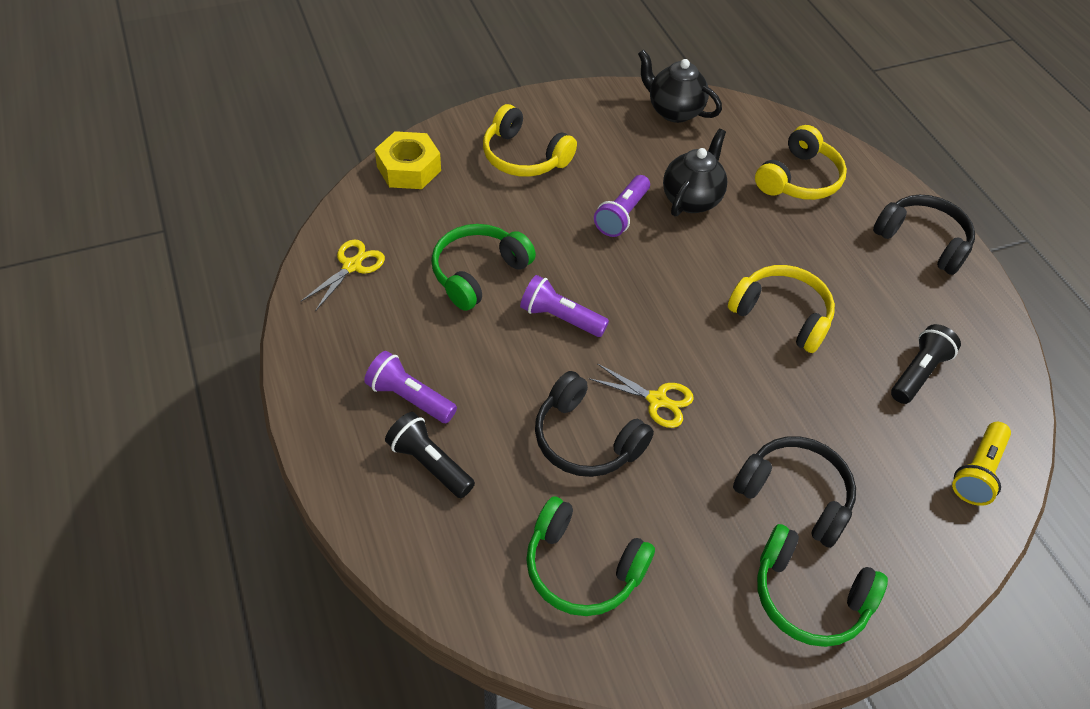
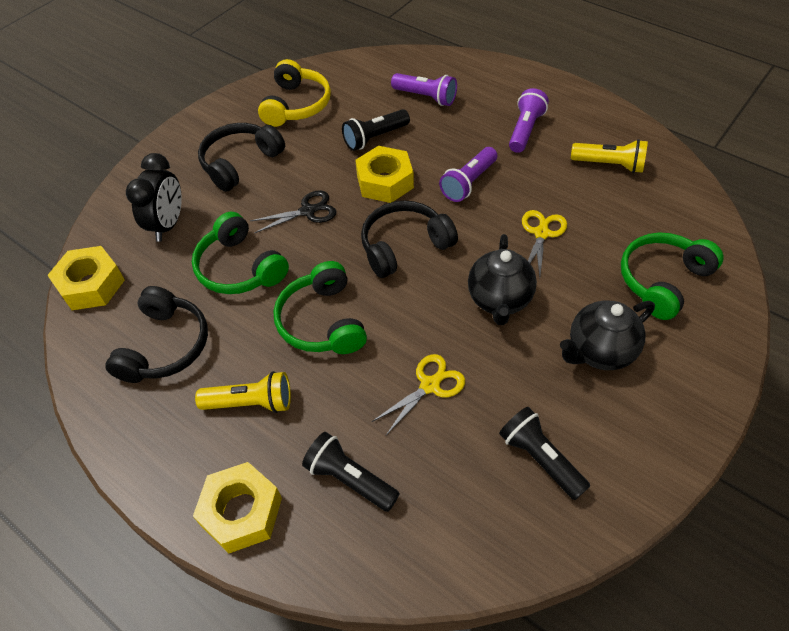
black clock: 0 -> 1
black flashlight: 2 -> 3
black scissors: 0 -> 1
yellow flashlight: 1 -> 2
yellow headphones: 3 -> 1
yellow nut: 1 -> 3

